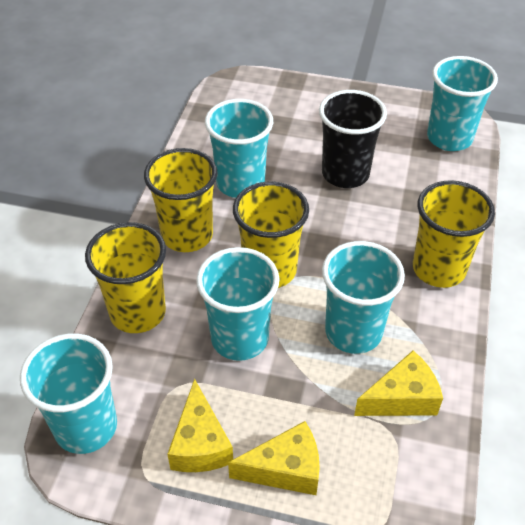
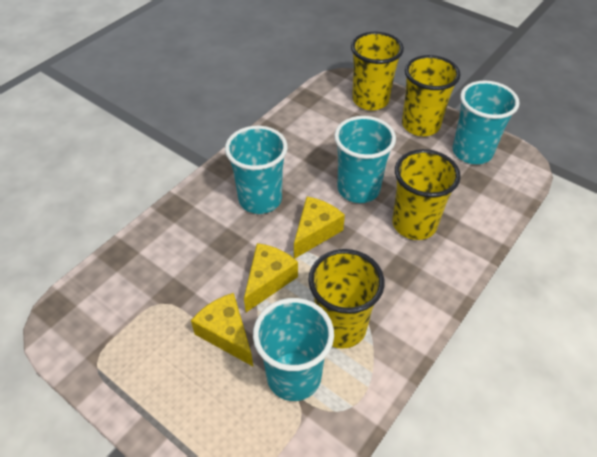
black cup: 1 -> 0
turquoise cup: 5 -> 4

